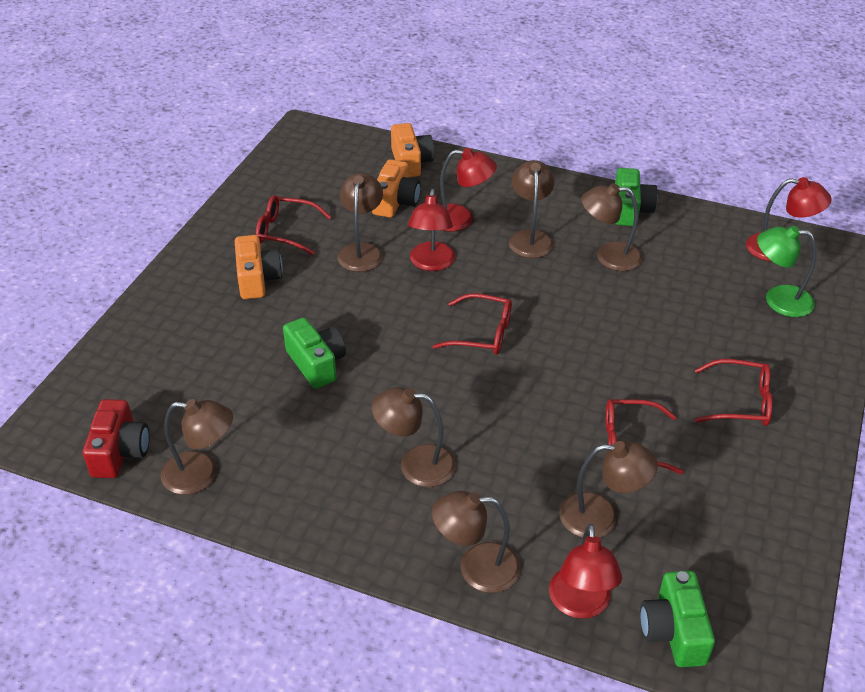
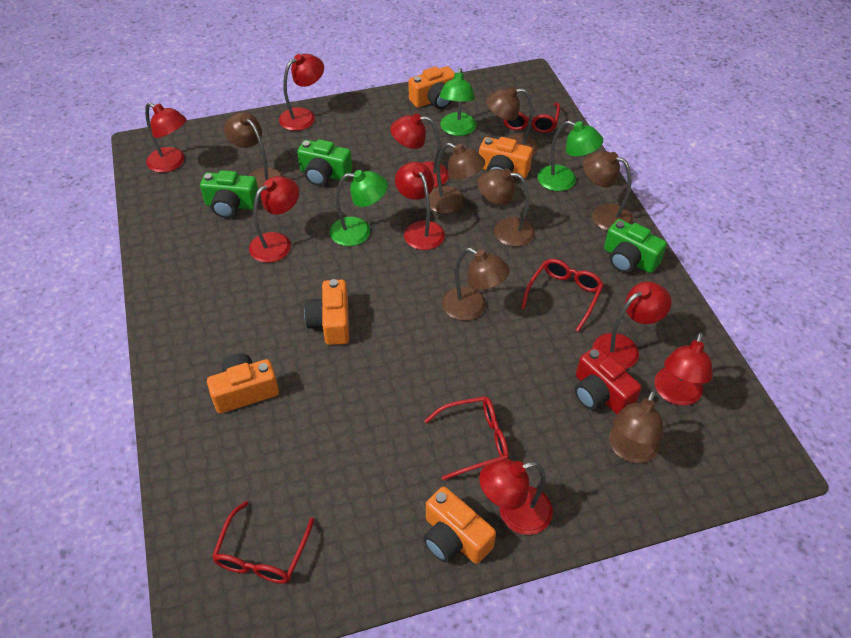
green lamp: 1 -> 3
orange camera: 3 -> 5
red lamp: 4 -> 8

